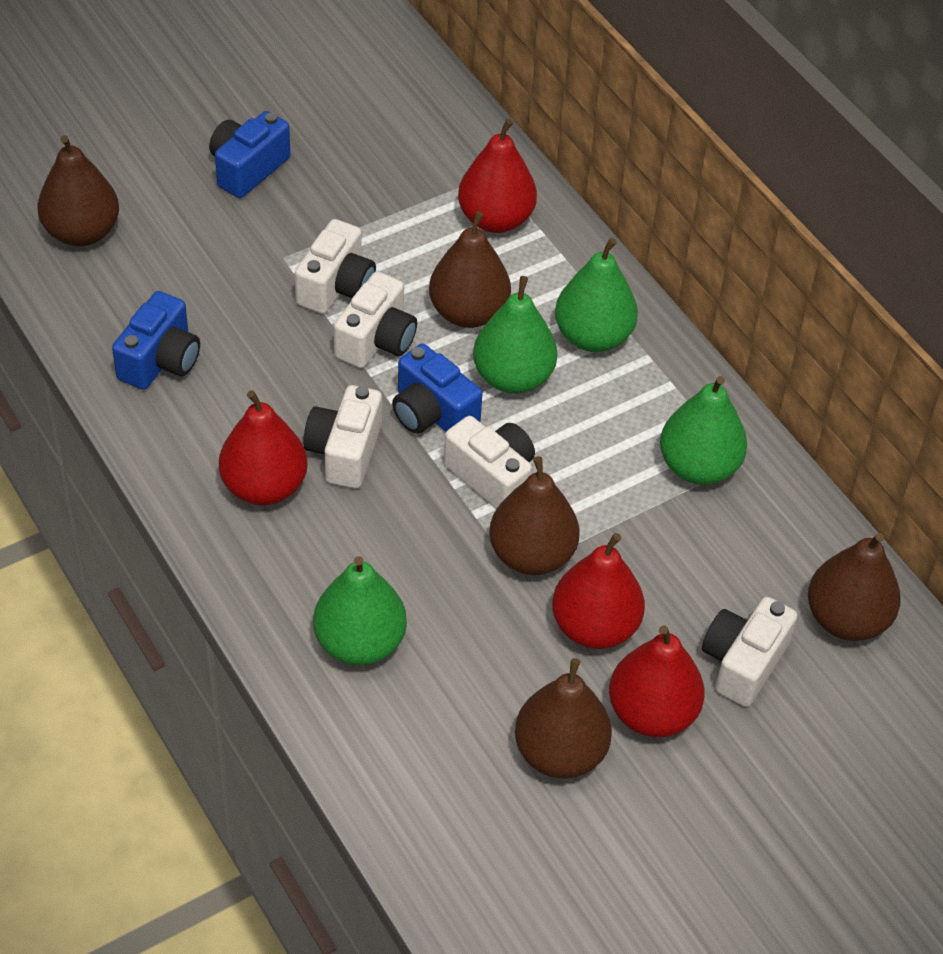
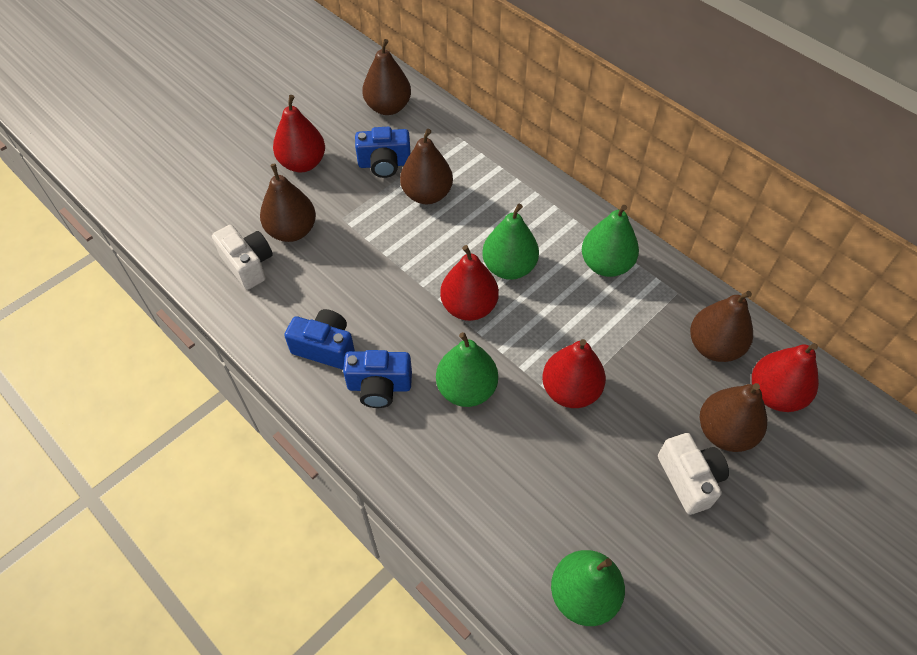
white camera: 5 -> 2

